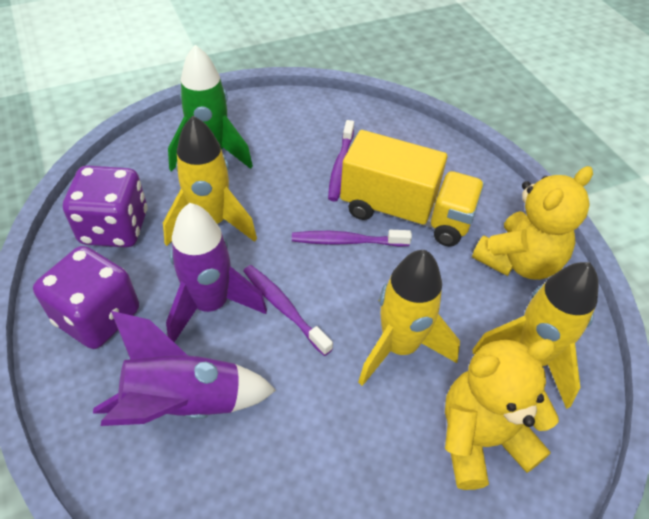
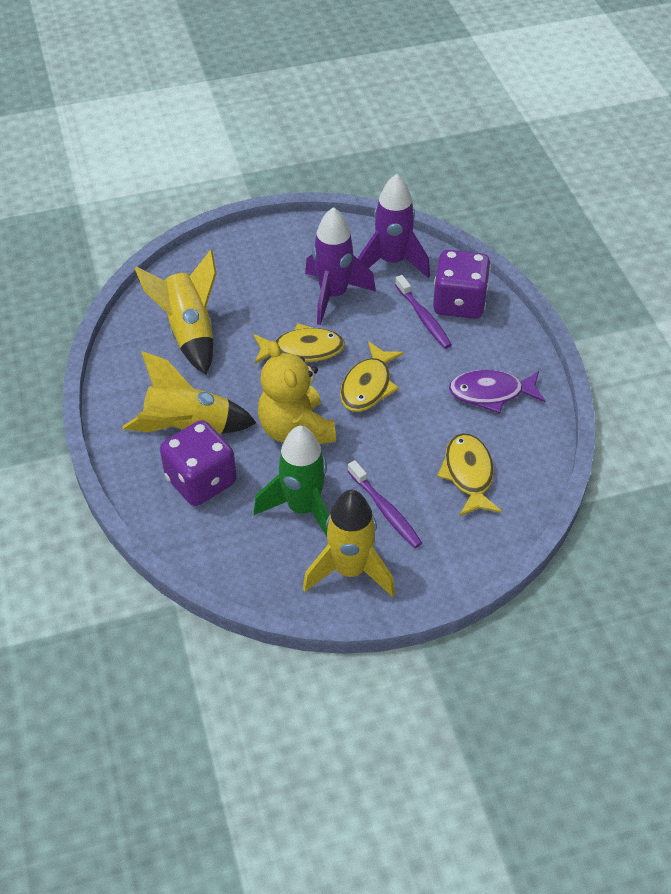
purple fish: 0 -> 1
purple toothbrush: 3 -> 2
yellow fish: 0 -> 3
yellow teddy bear: 2 -> 1
yellow truck: 1 -> 0

